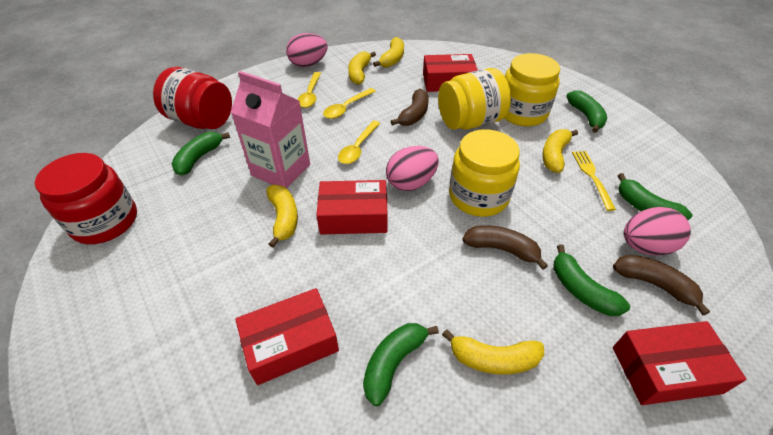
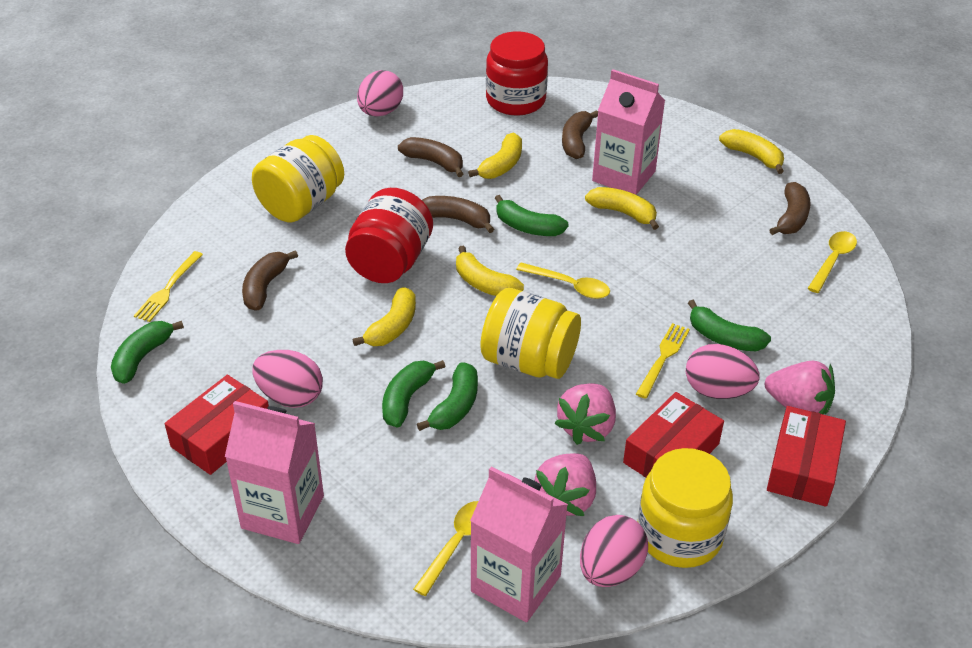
brown banana: 3 -> 5
pink carton: 1 -> 3
pink egg: 3 -> 4
pink strawberry: 0 -> 3
red box: 4 -> 3
yellow fork: 1 -> 2

